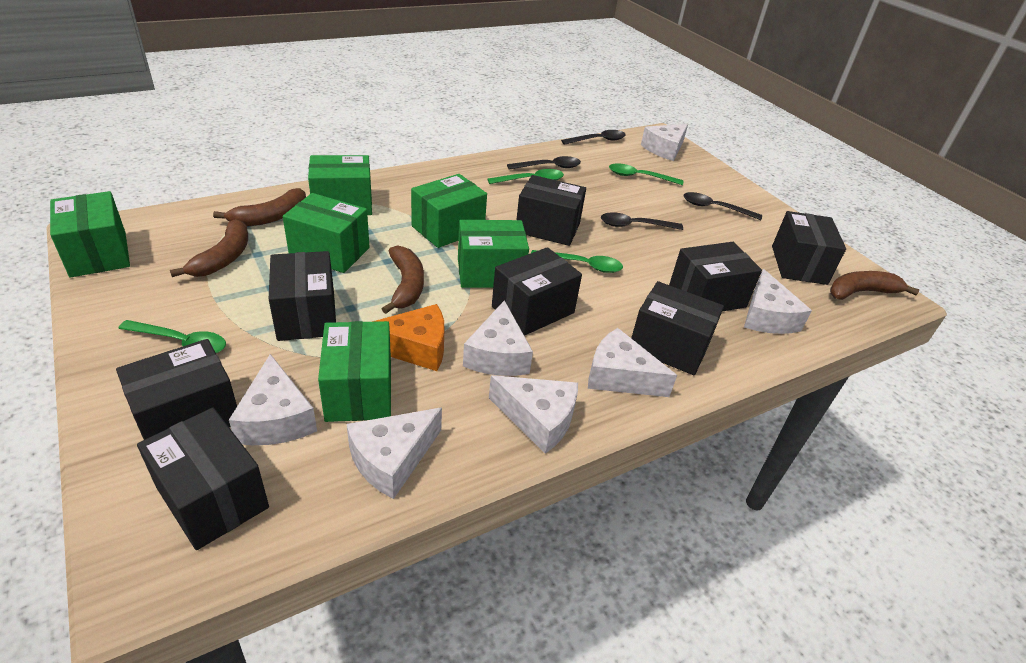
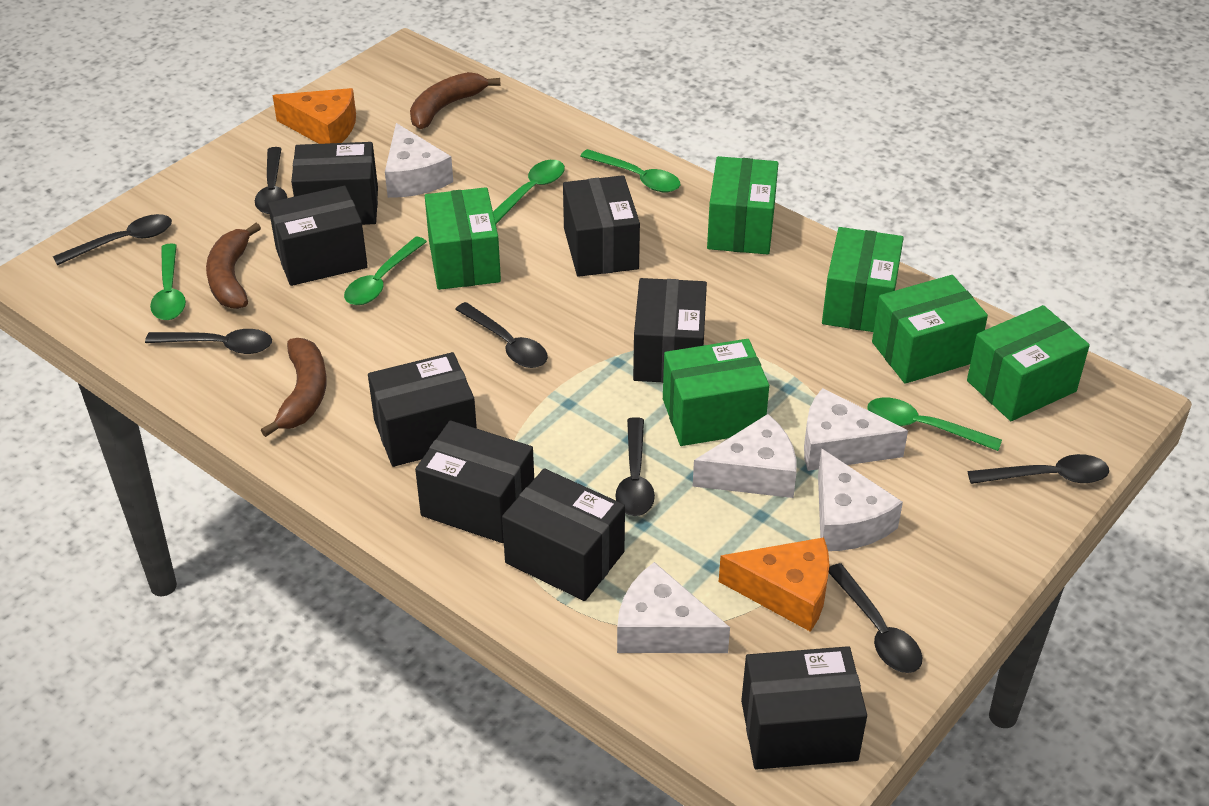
black spoon: 4 -> 7
brown banana: 4 -> 3
green spoon: 4 -> 5
orange cheese: 1 -> 2
white cheese: 7 -> 5

